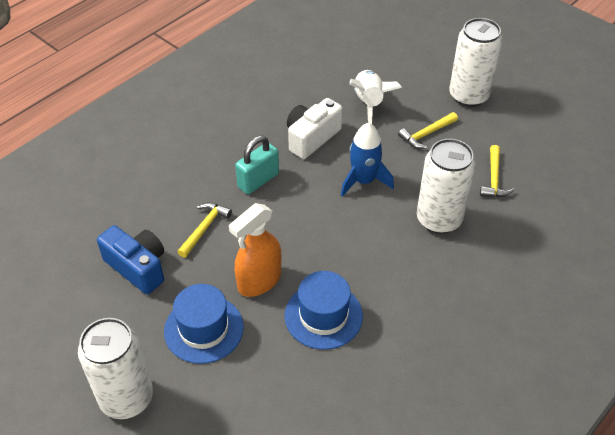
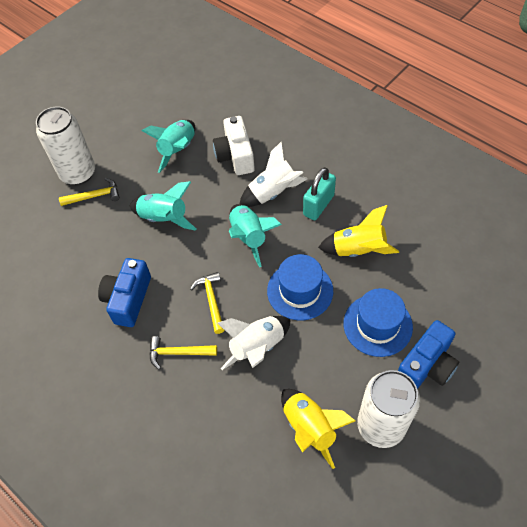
blue camera: 1 -> 2
blue rocket: 1 -> 0
orange spray bottle: 1 -> 0
turquoise rocket: 0 -> 3
white can: 3 -> 2
white rocket: 1 -> 2
yellow rocket: 0 -> 2

